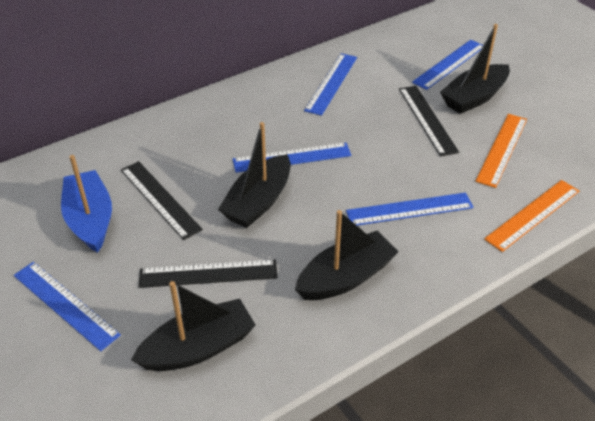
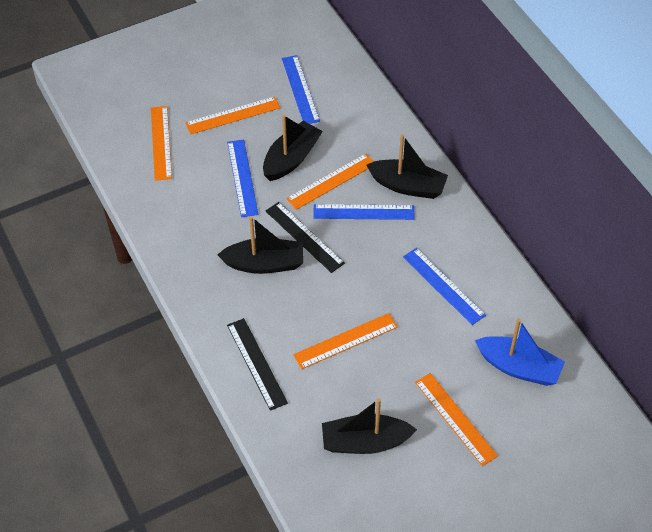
black ruler: 3 -> 2
blue ruler: 5 -> 4
orange ruler: 2 -> 5

